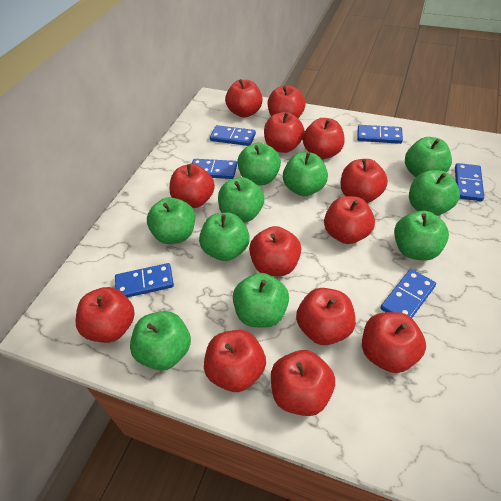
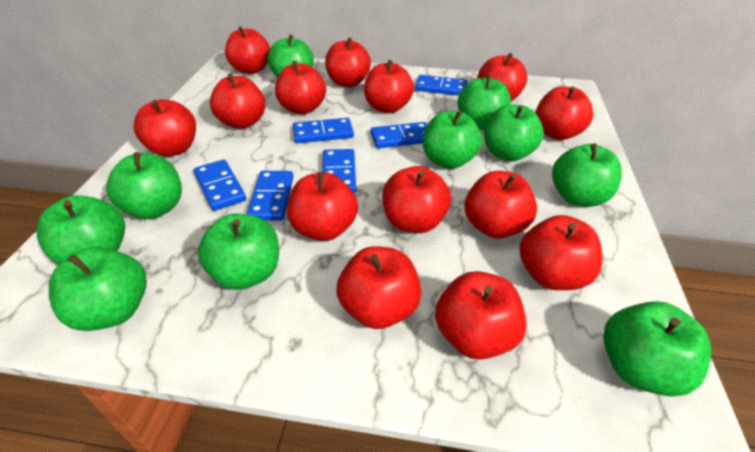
red apple: 13 -> 14

